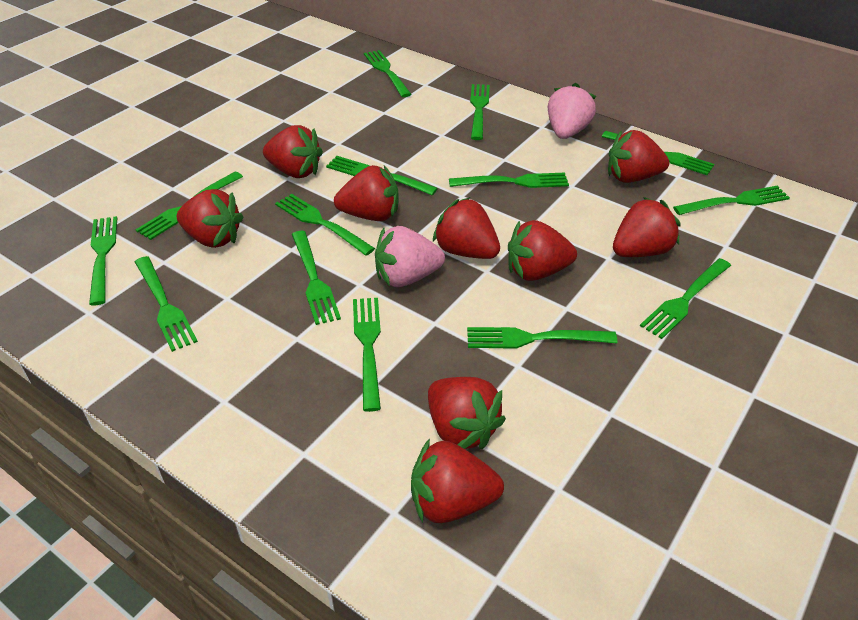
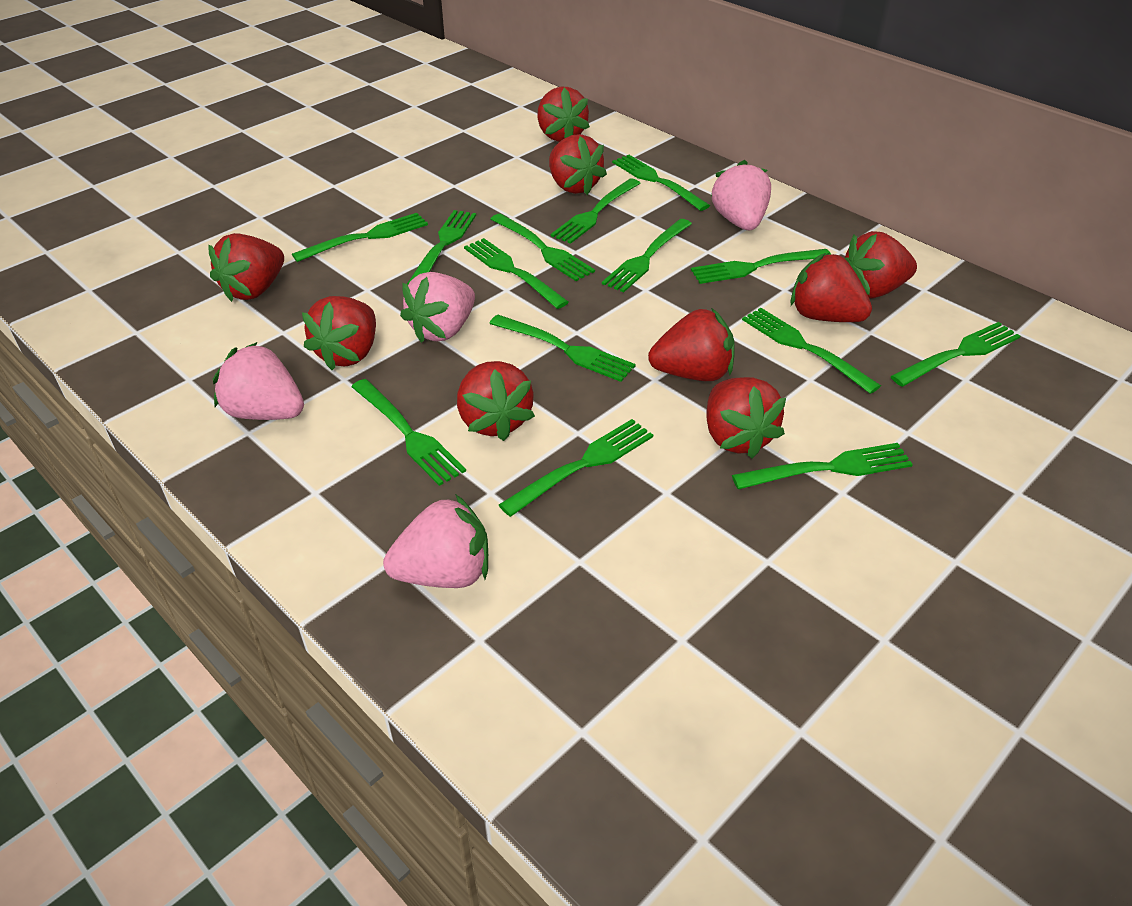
pink strawberry: 2 -> 4

